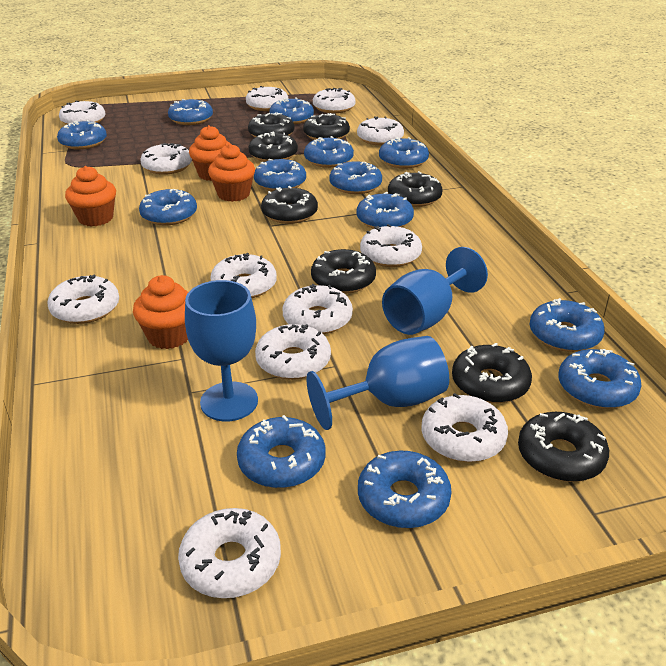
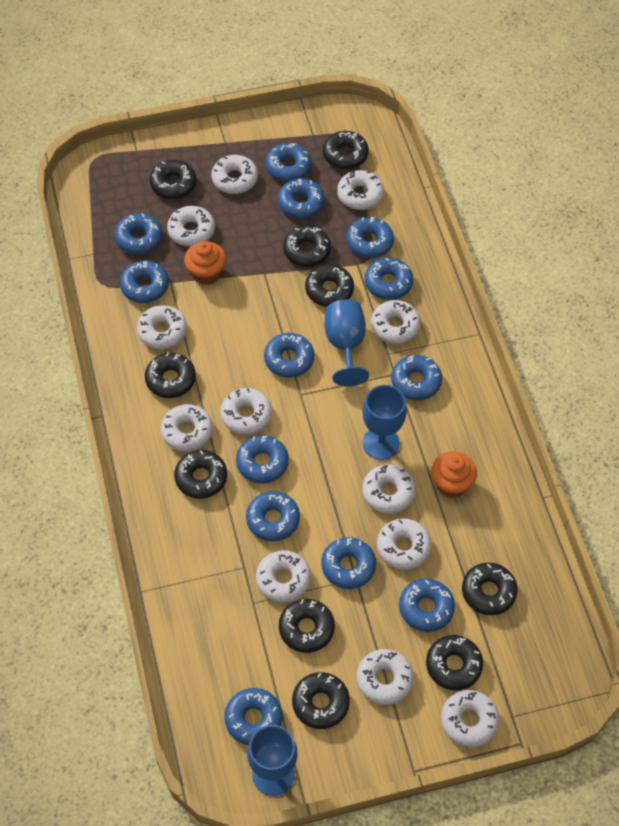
black donut: 8 -> 10
orange cupcake: 4 -> 2

